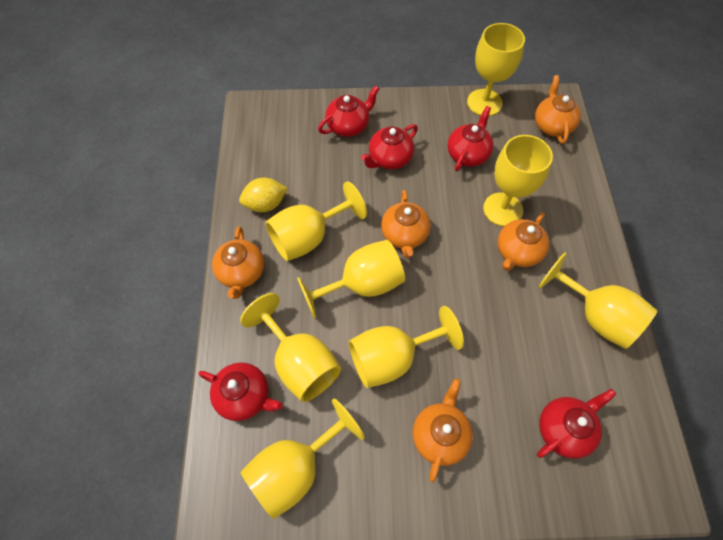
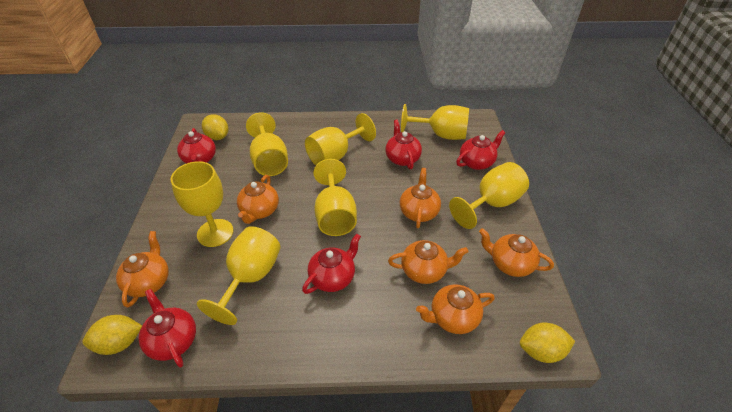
orange teapot: 5 -> 6
yellow goblet: 8 -> 7
yellow lemon: 1 -> 3

